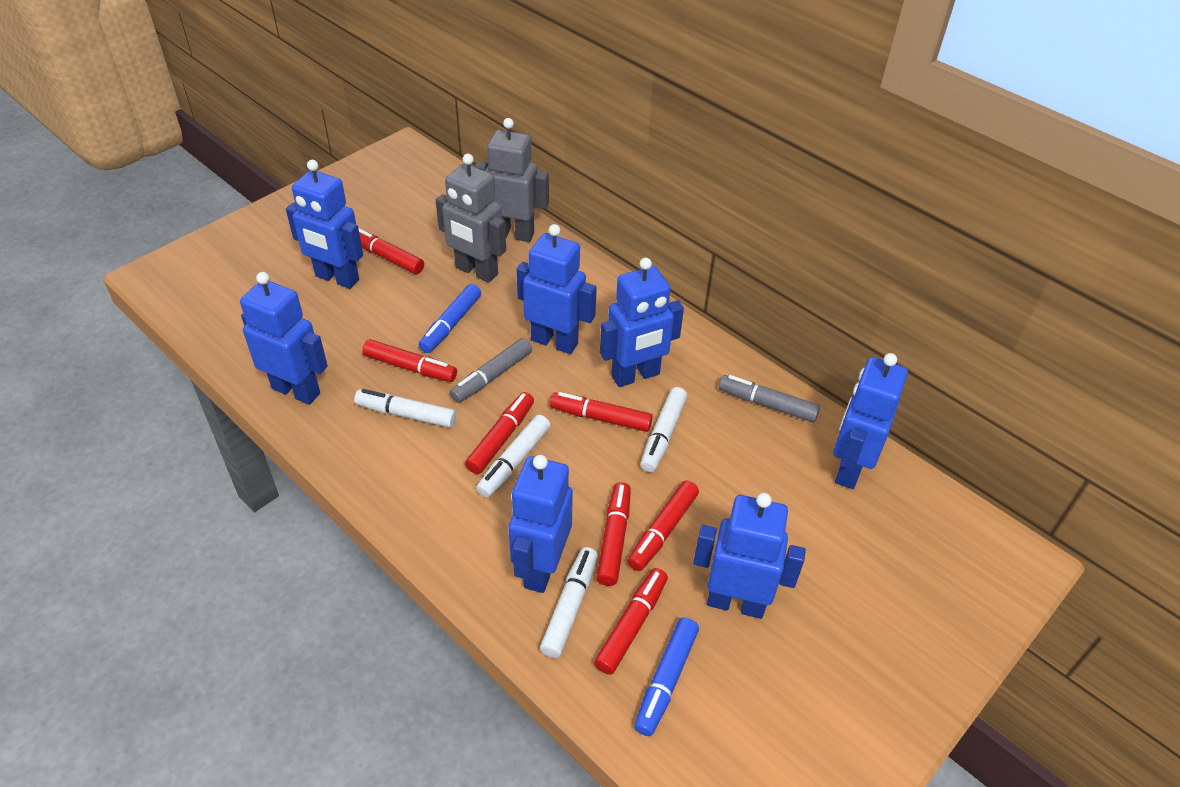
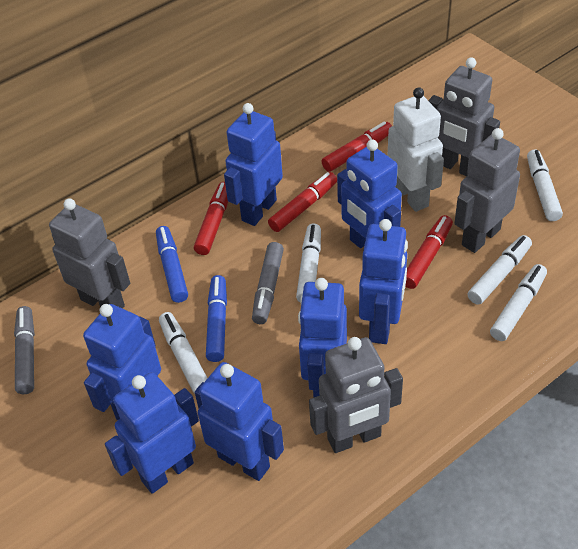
grey robot: 2 -> 4
red marker: 7 -> 4
white marker: 4 -> 5
white robot: 0 -> 1

